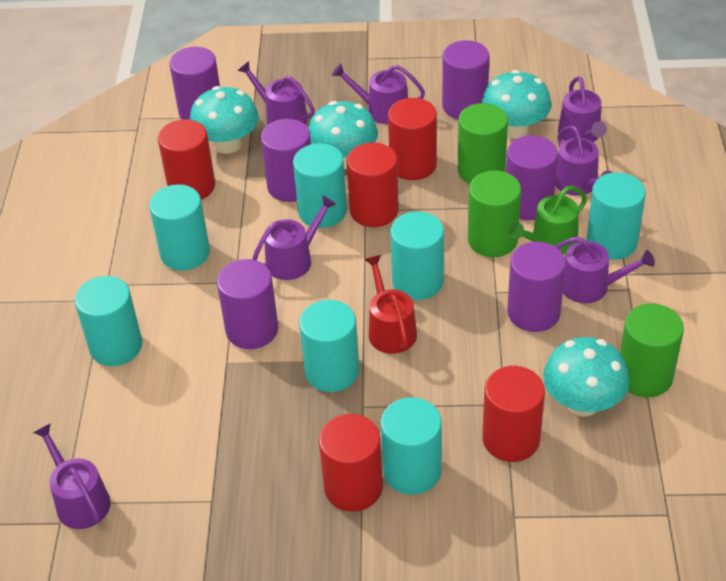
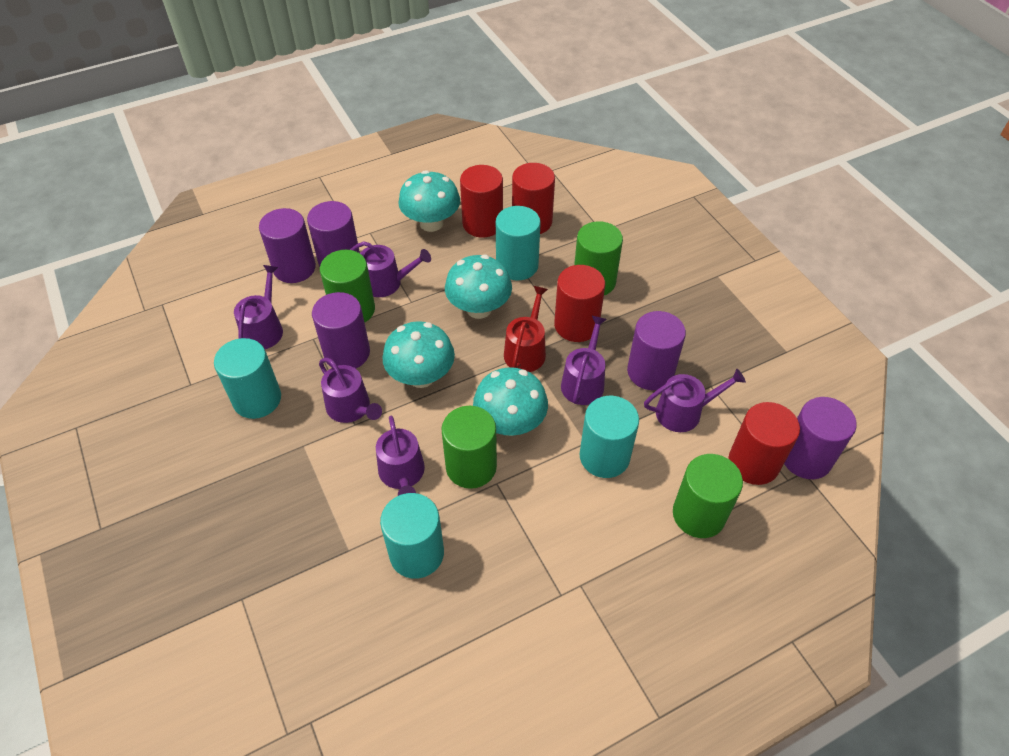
green cylinder: 3 -> 4
green watering can: 1 -> 0
purple cylinder: 6 -> 5
purple watering can: 7 -> 6
red cylinder: 5 -> 4
turquoise cylinder: 7 -> 4

